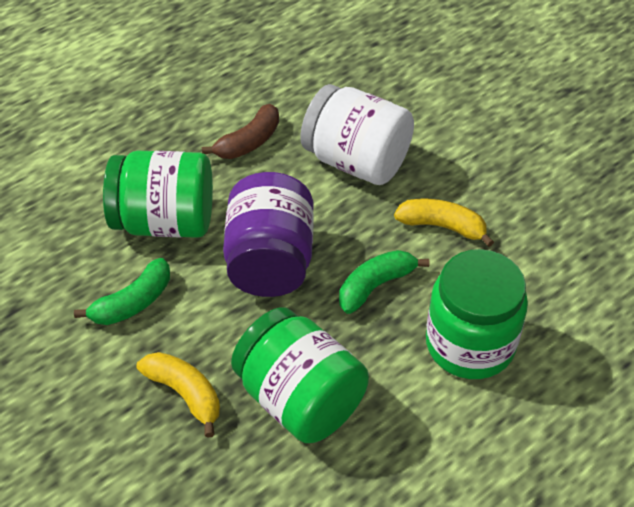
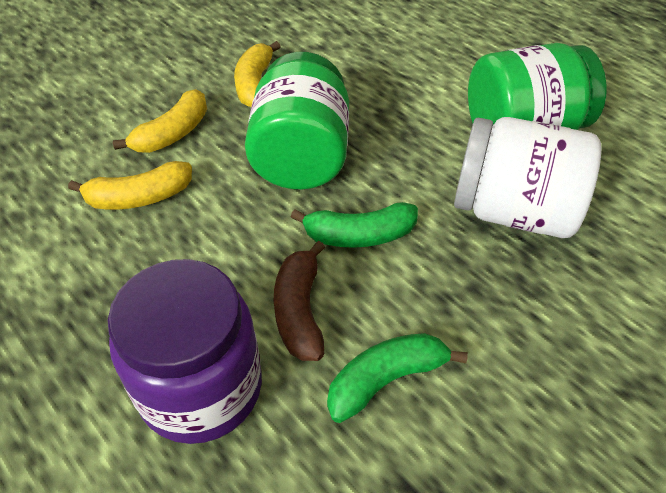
green jar: 3 -> 2
yellow banana: 2 -> 3

